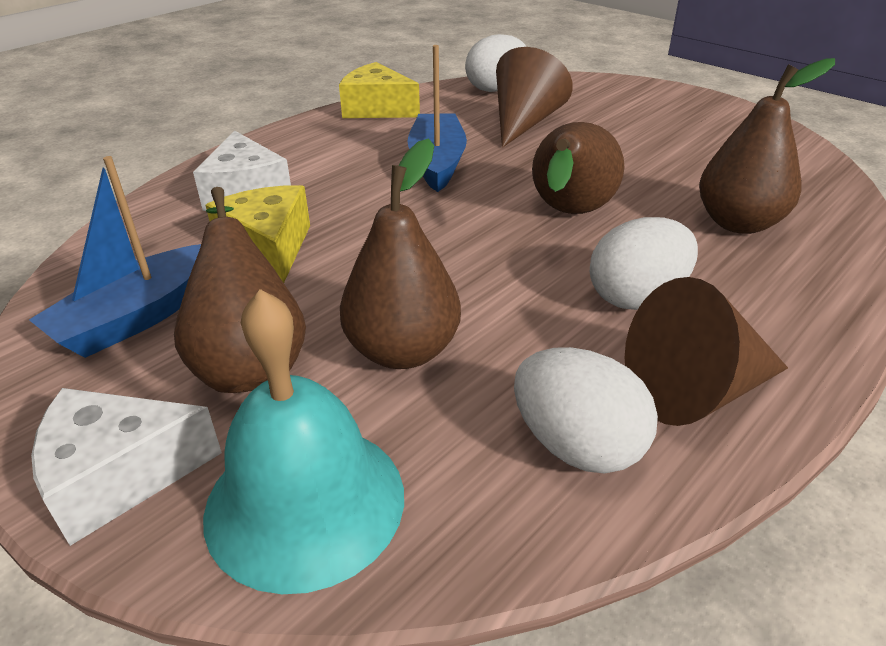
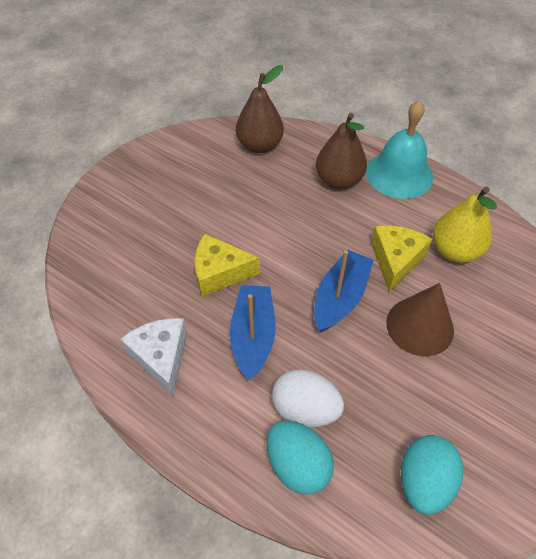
brown cone: 2 -> 1
brown pear: 4 -> 2
turquoise egg: 0 -> 2
white cheese: 2 -> 1
white egg: 3 -> 1
yellow pear: 0 -> 1

